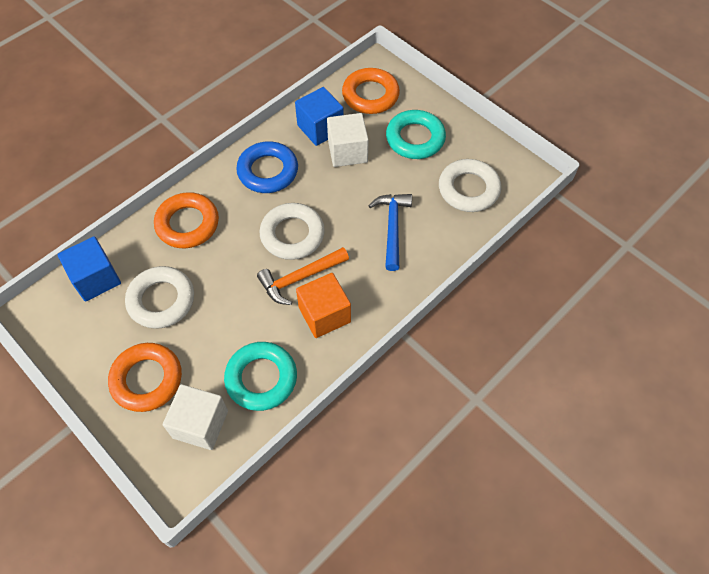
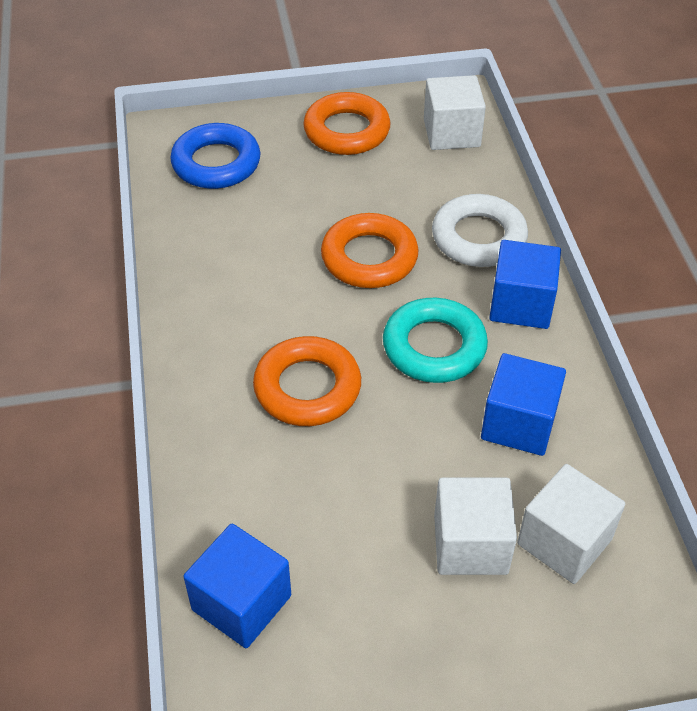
blue cube: 2 -> 3
blue hammer: 1 -> 0
orange cube: 1 -> 0
orange hammer: 1 -> 0
turquoise ring: 2 -> 1
white cube: 2 -> 3
white ring: 3 -> 1

